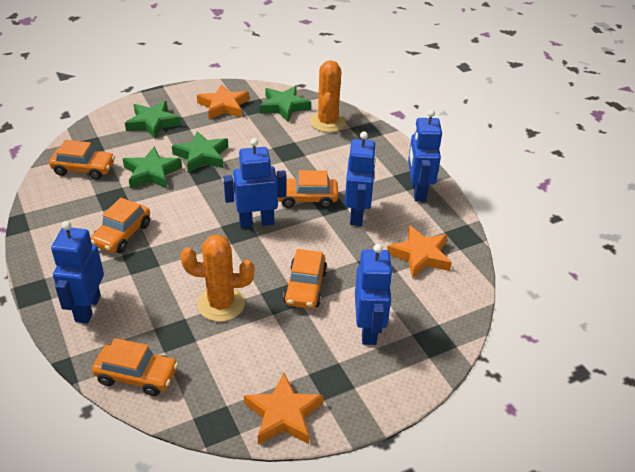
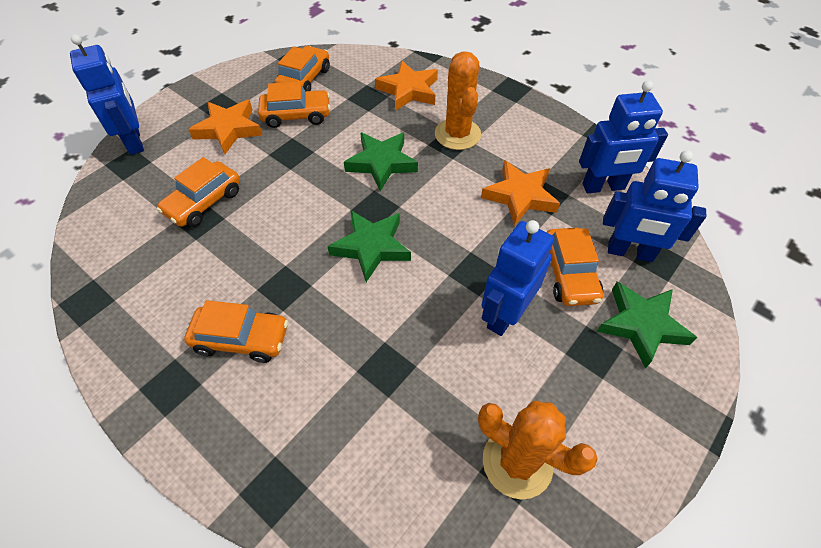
blue robot: 5 -> 4
green star: 4 -> 3

